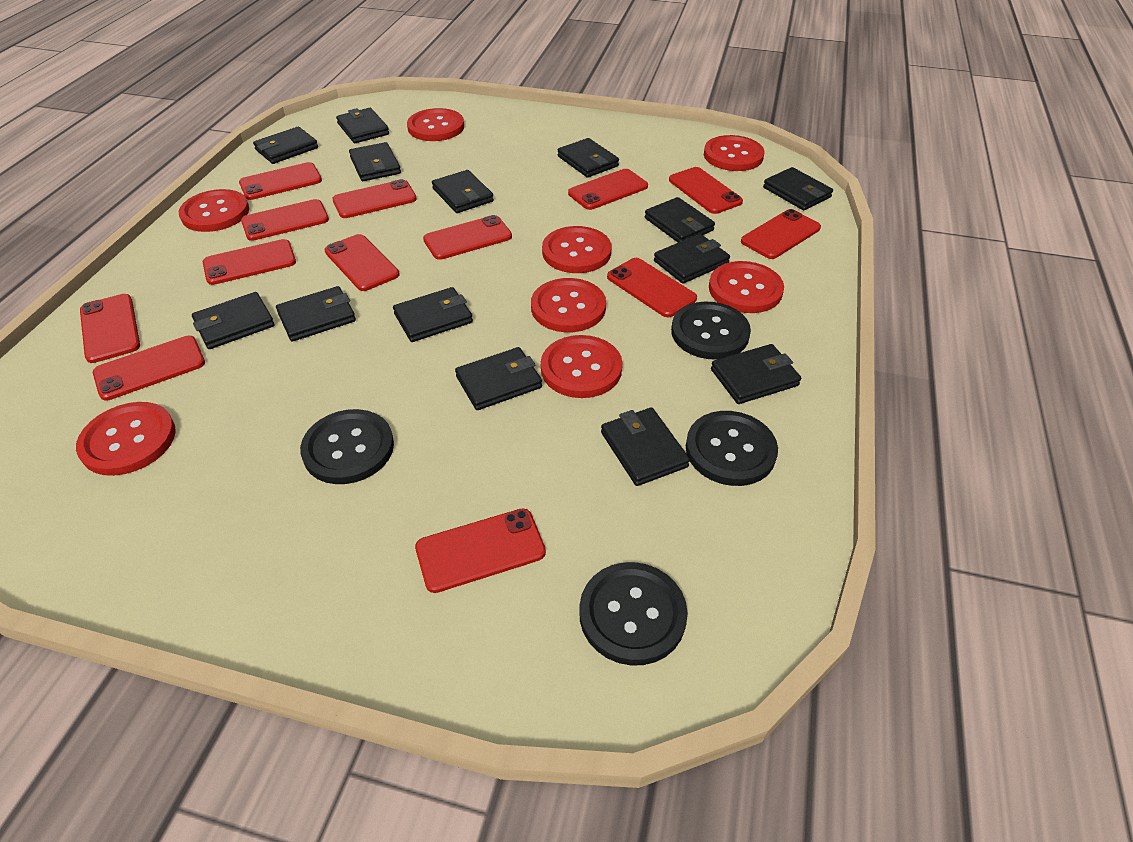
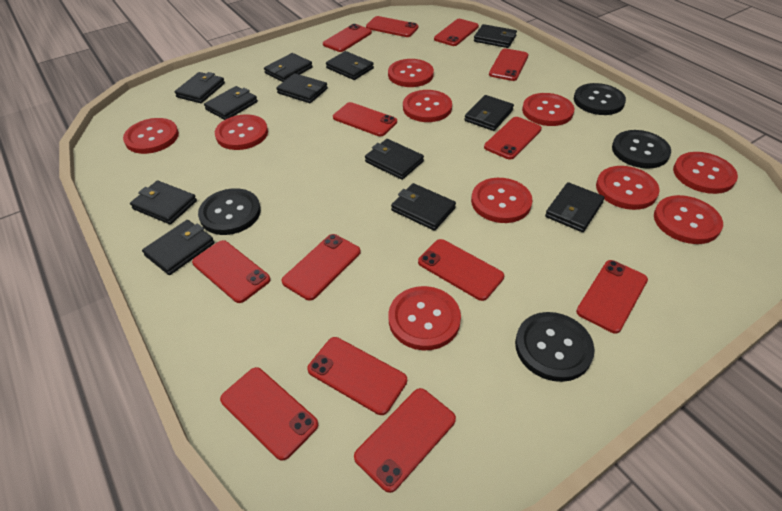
black wallet: 14 -> 12
red button: 8 -> 10

